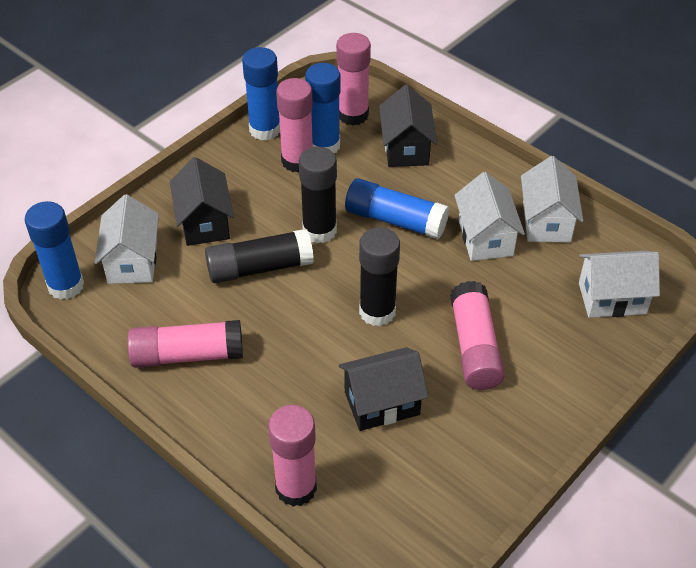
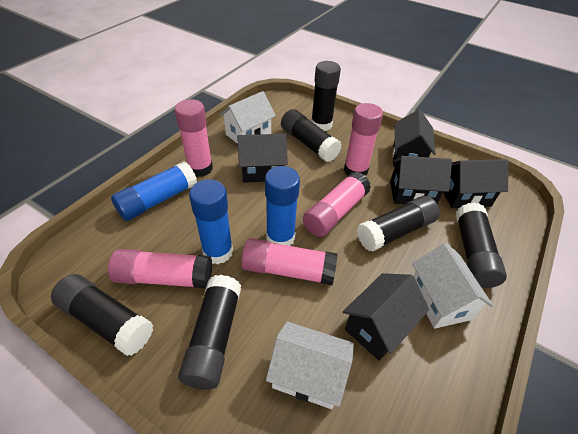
black glue stick: 3 -> 6
black house: 3 -> 5
blue glue stick: 4 -> 3
white house: 4 -> 3

